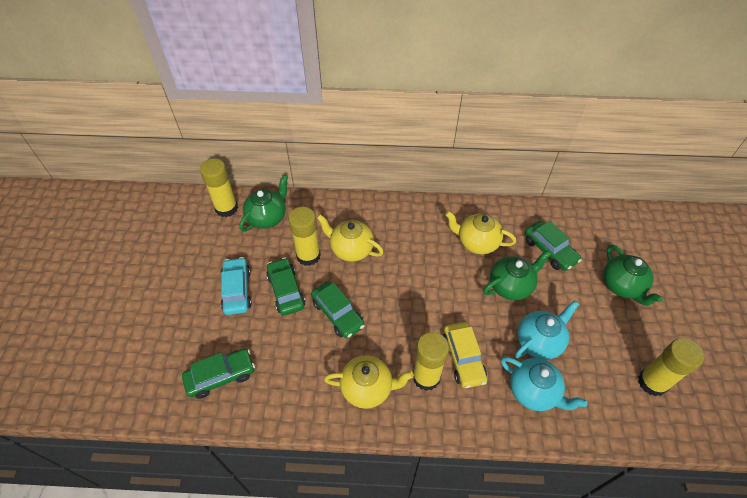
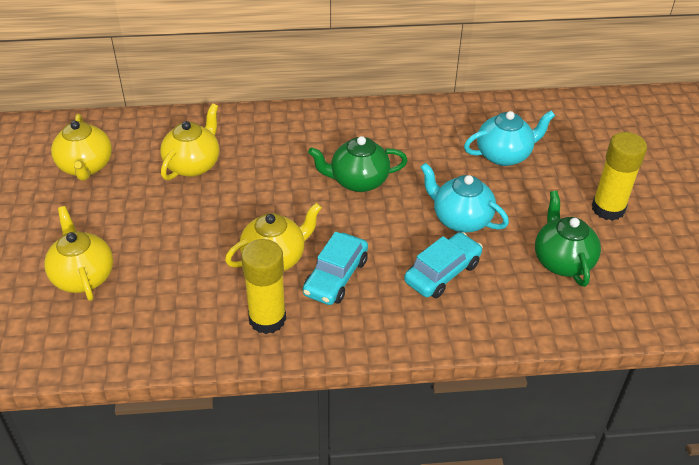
green car: 4 -> 0
green teapot: 3 -> 2
turquoise car: 1 -> 2
yellow car: 1 -> 0
yellow glue stick: 4 -> 2
yellow teapot: 3 -> 4

